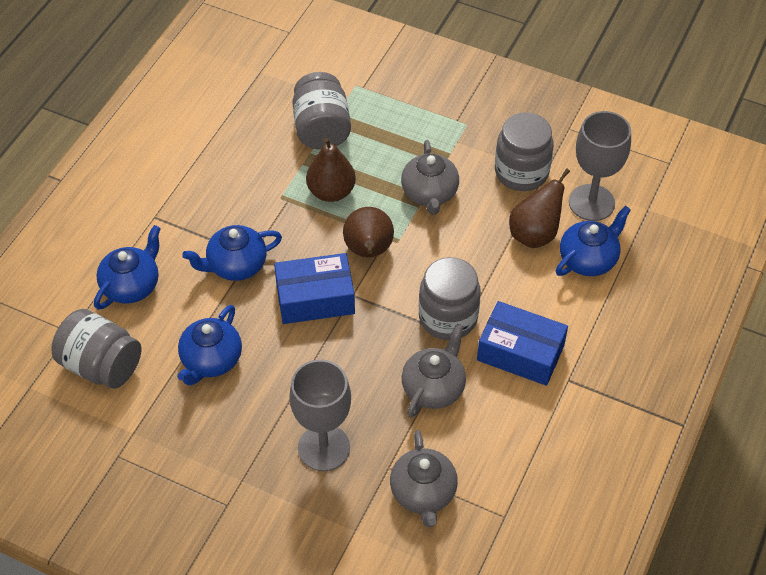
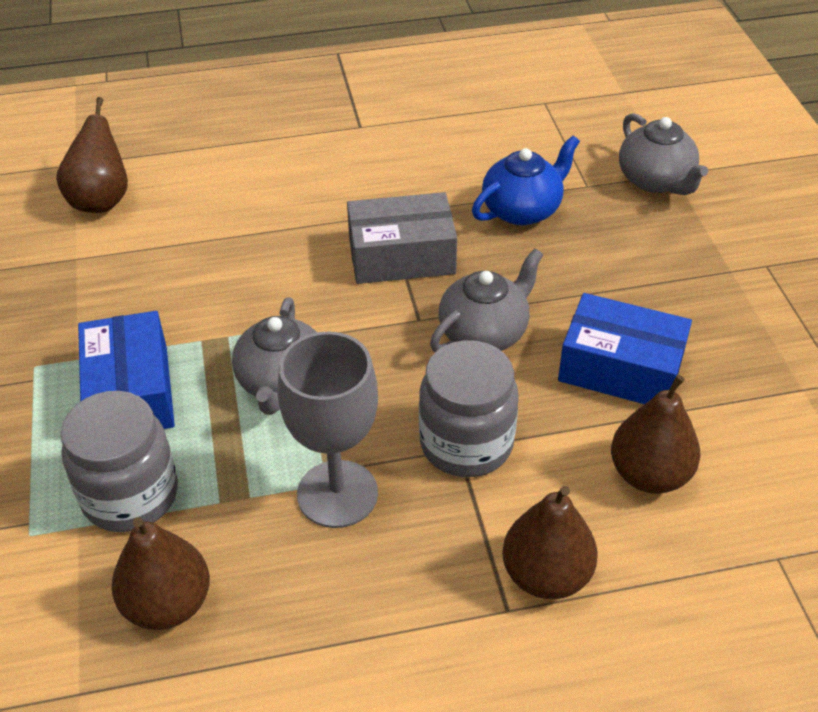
blue teapot: 4 -> 1
brown pear: 3 -> 4
grey box: 0 -> 1
grey goblet: 2 -> 1
grey jar: 4 -> 2

